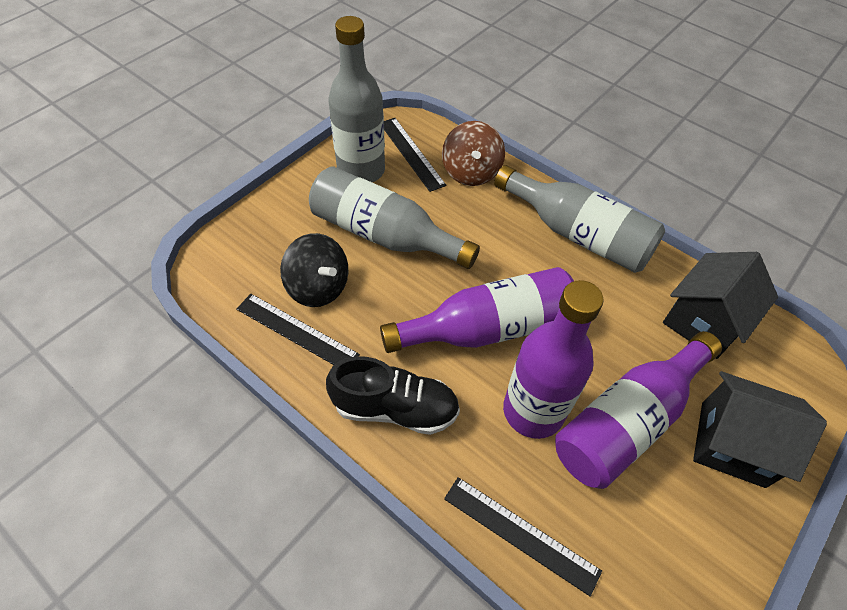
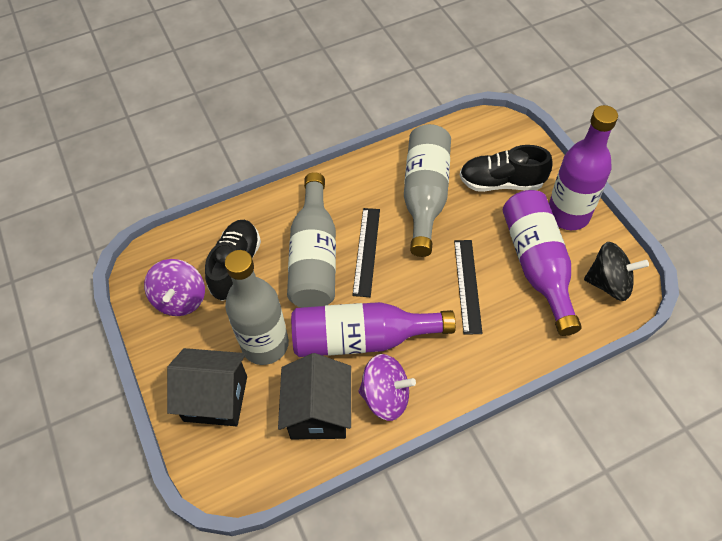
black ruler: 3 -> 2
black shoe: 1 -> 2
brown spinning top: 1 -> 0
purple spinning top: 0 -> 2

